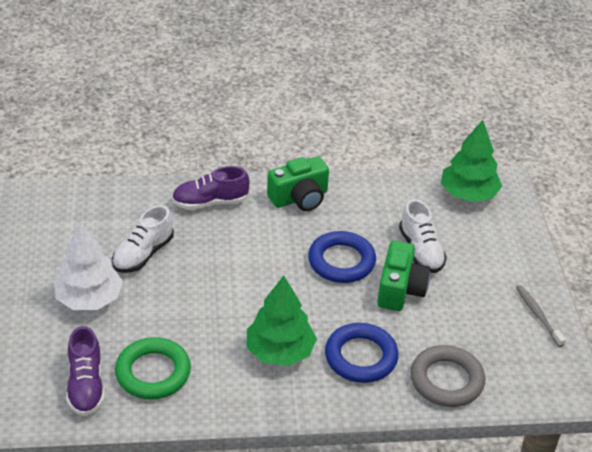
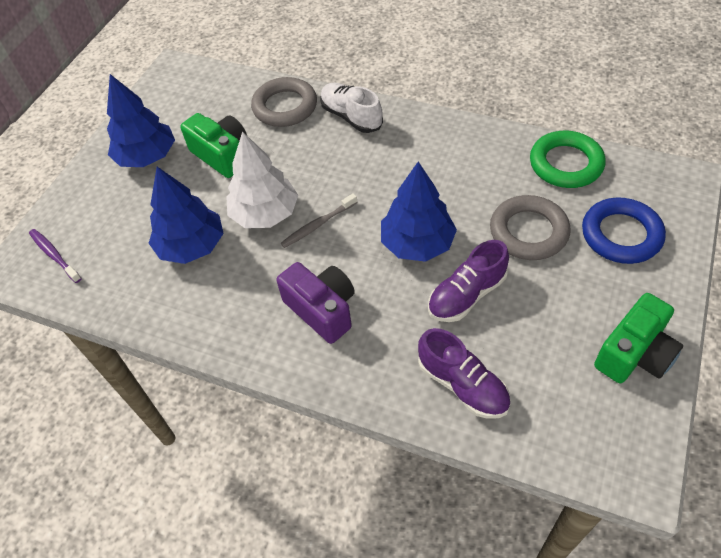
blue ring: 2 -> 1
blue tree: 0 -> 3
green tree: 2 -> 0
grey ring: 1 -> 2
purple camera: 0 -> 1
purple toothbrush: 0 -> 1
white shoe: 2 -> 1

